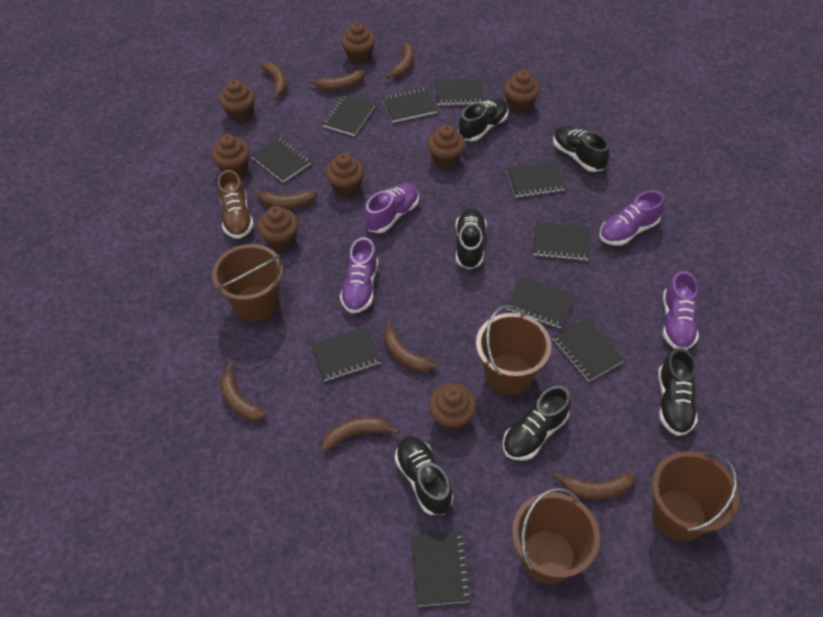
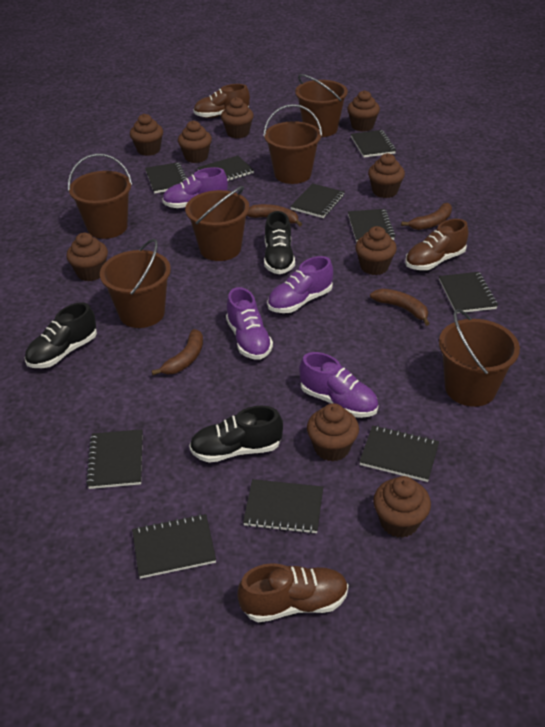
black shoe: 6 -> 3
brown banana: 8 -> 4
brown bucket: 4 -> 6
brown cupcake: 8 -> 9
brown shoe: 1 -> 3

